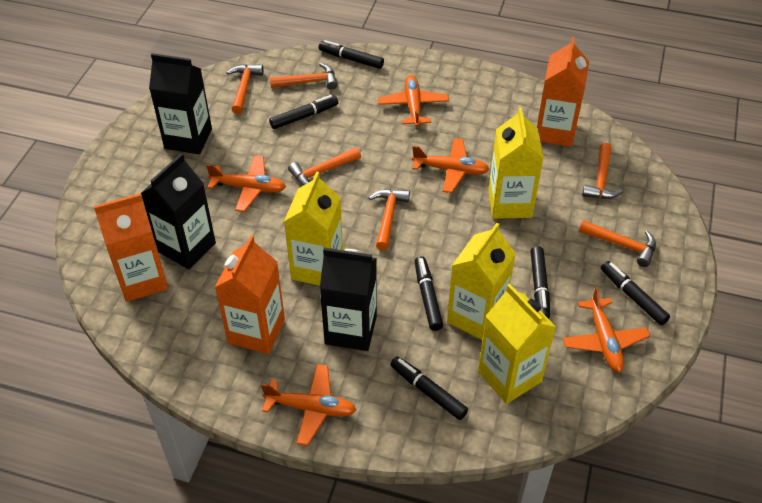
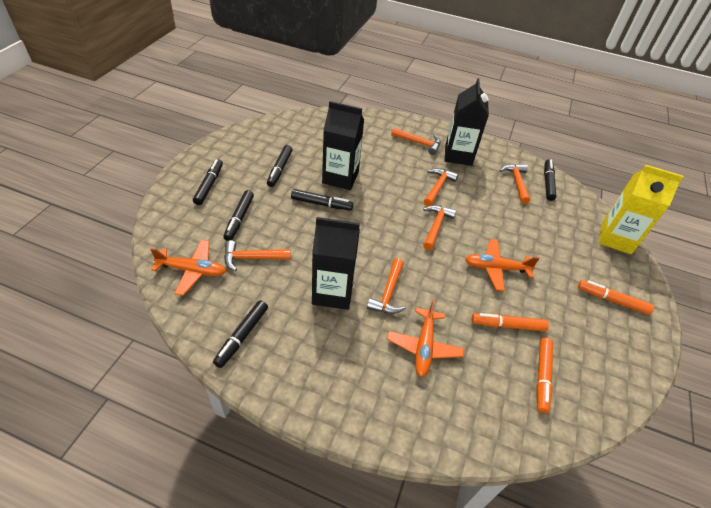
orange carton: 3 -> 0
orange marker: 0 -> 3
orange plane: 5 -> 3
yellow carton: 4 -> 1

